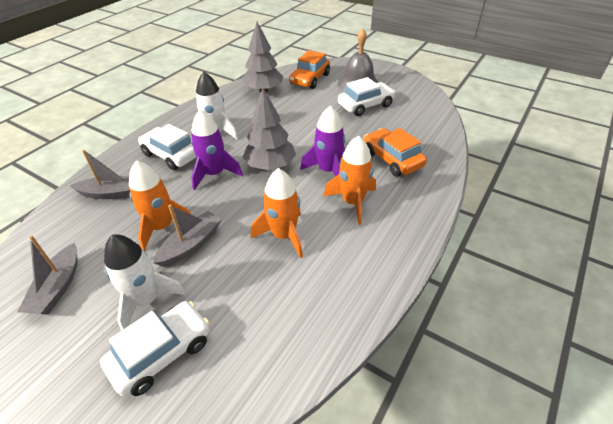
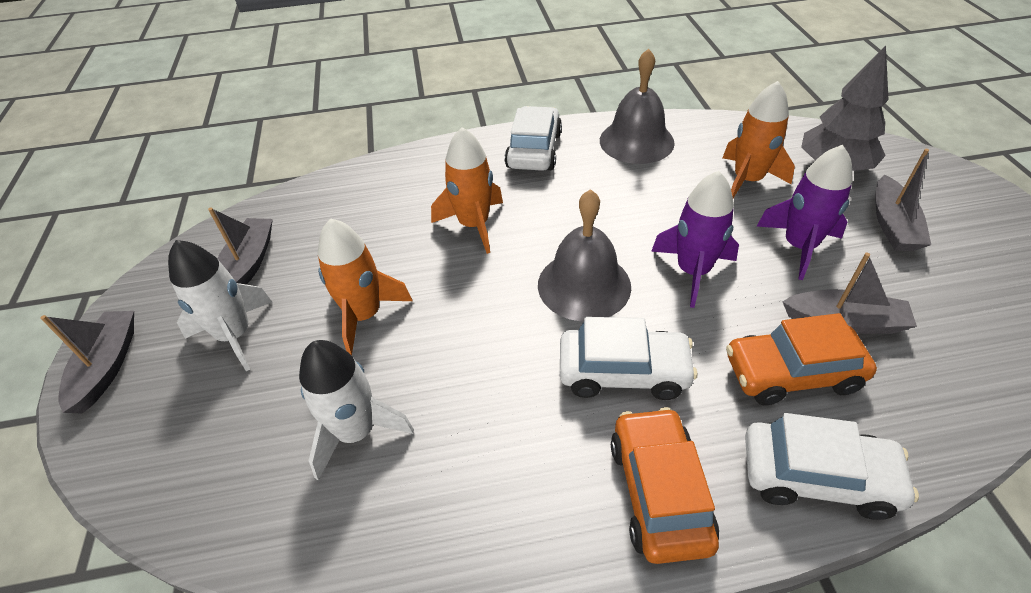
grey bell: 1 -> 2
grey boat: 3 -> 4
grey tree: 2 -> 1

